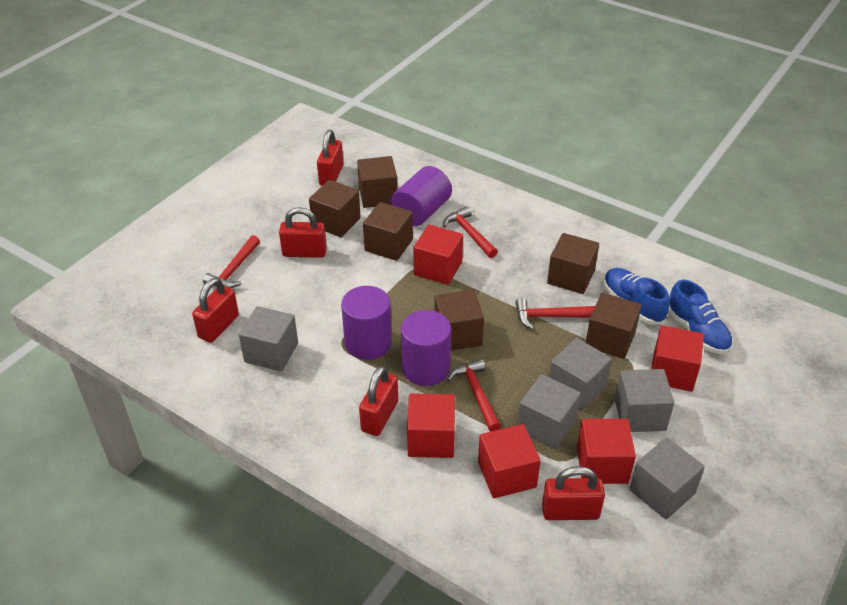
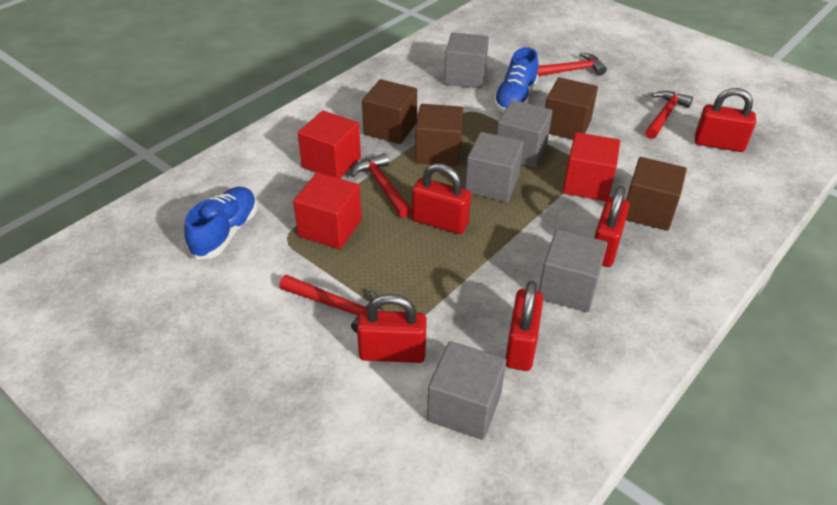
brown cube: 6 -> 4
purple cylinder: 3 -> 0
red cube: 5 -> 3

